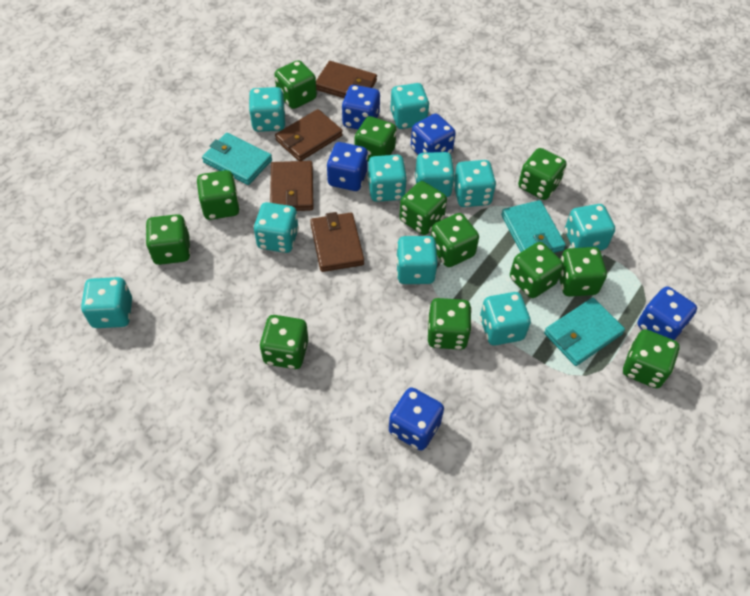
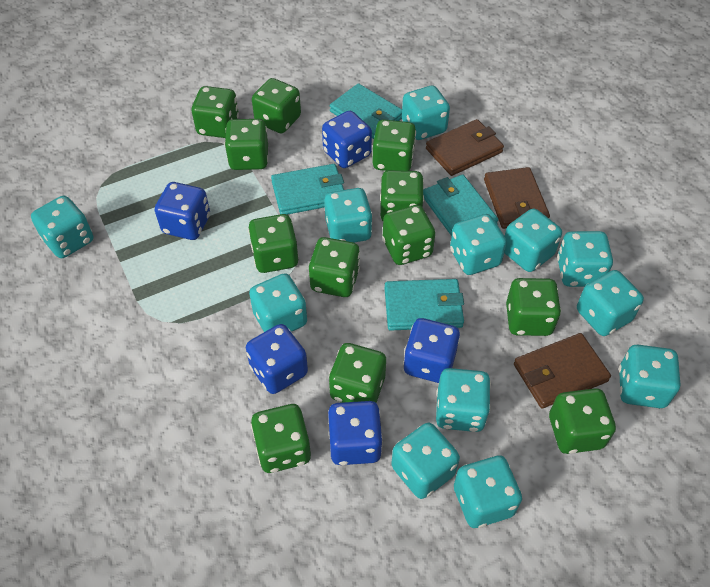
brown wallet: 4 -> 3
turquoise dice: 10 -> 12
turquoise wallet: 3 -> 4

